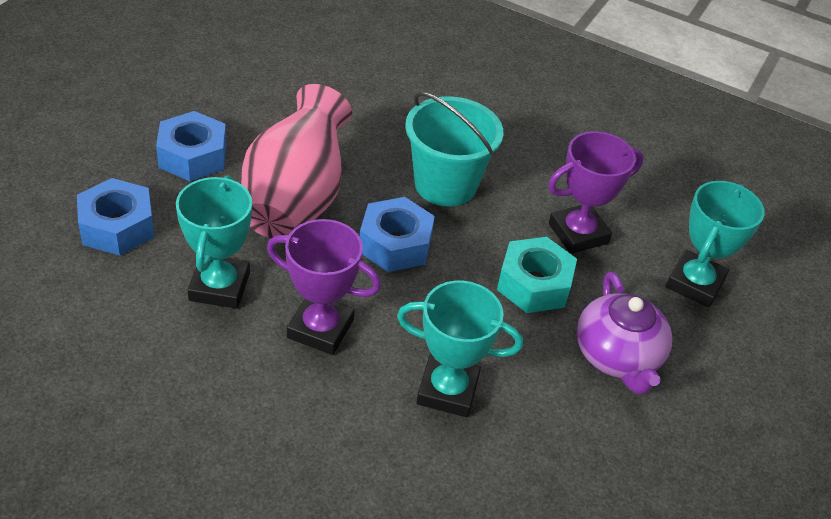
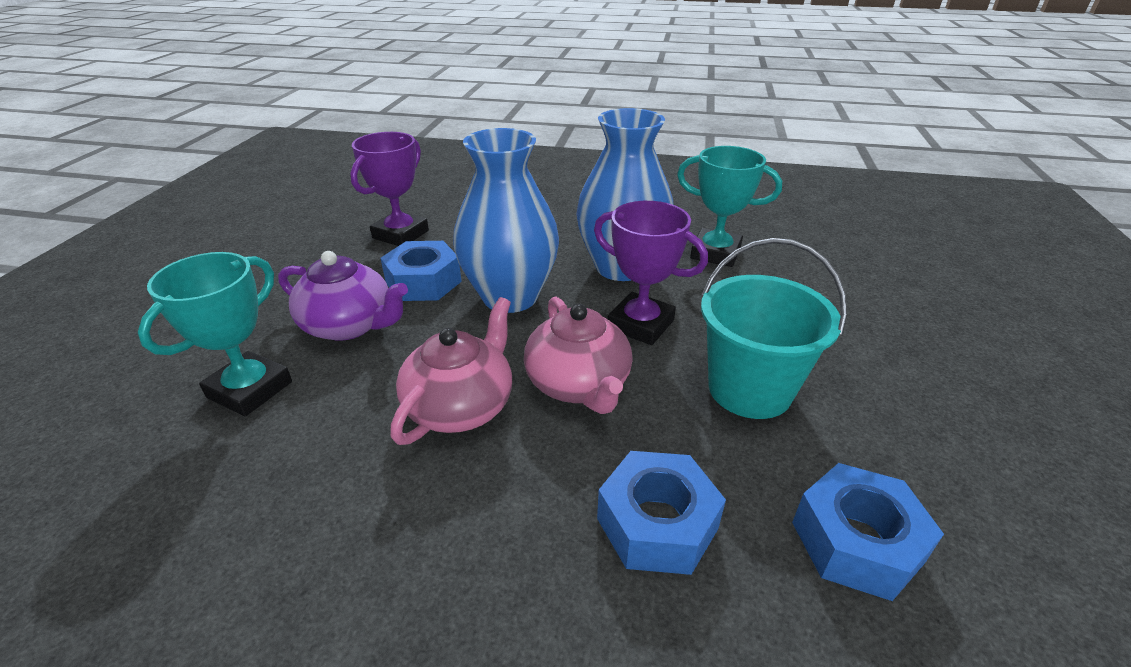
blue vase: 0 -> 2
pink teapot: 0 -> 2
pink vase: 1 -> 0
turquoise nut: 1 -> 0
turquoise trophy: 3 -> 2

